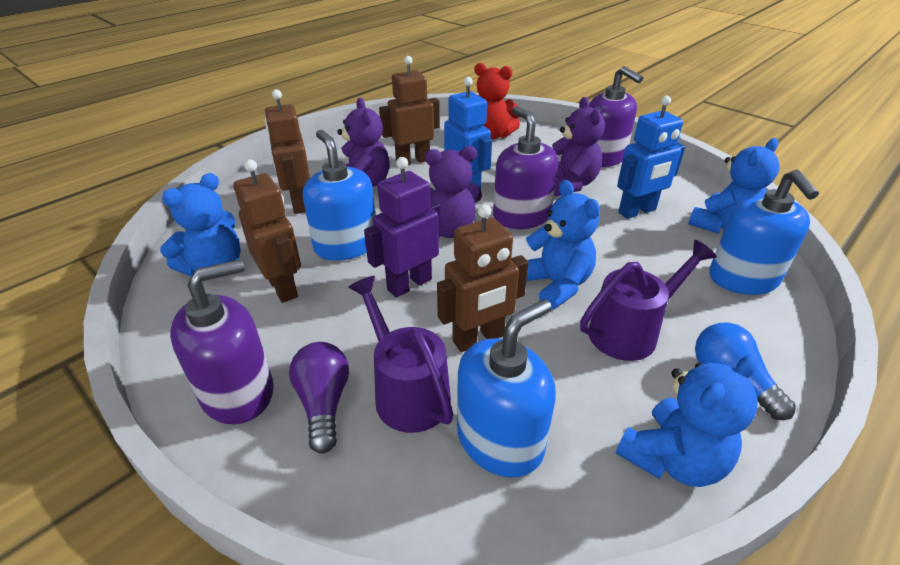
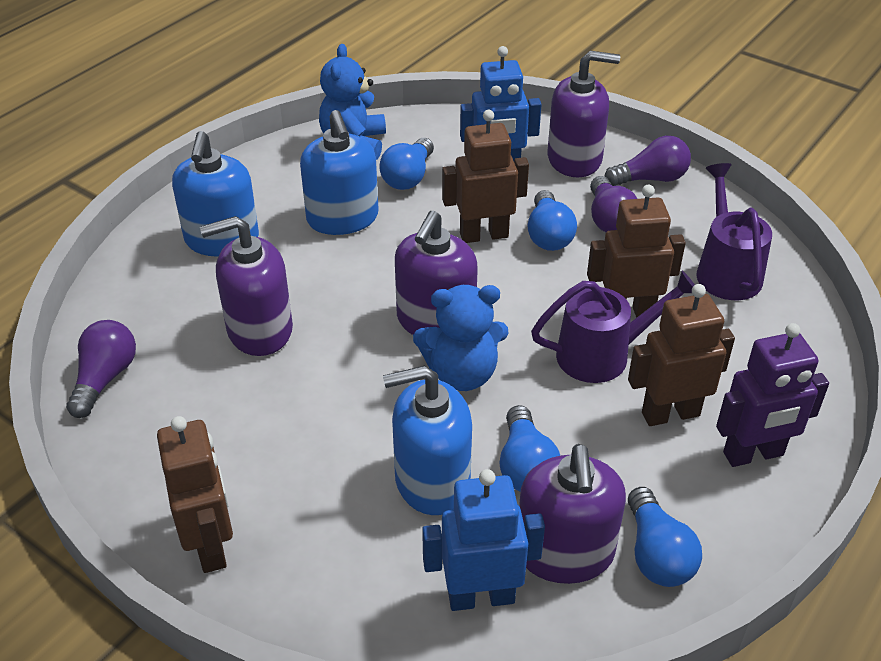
blue light bulb: 1 -> 4
blue teddy bear: 4 -> 2
purple light bulb: 1 -> 3
purple soap dispenser: 3 -> 4
purple teddy bear: 3 -> 0
red teddy bear: 1 -> 0

